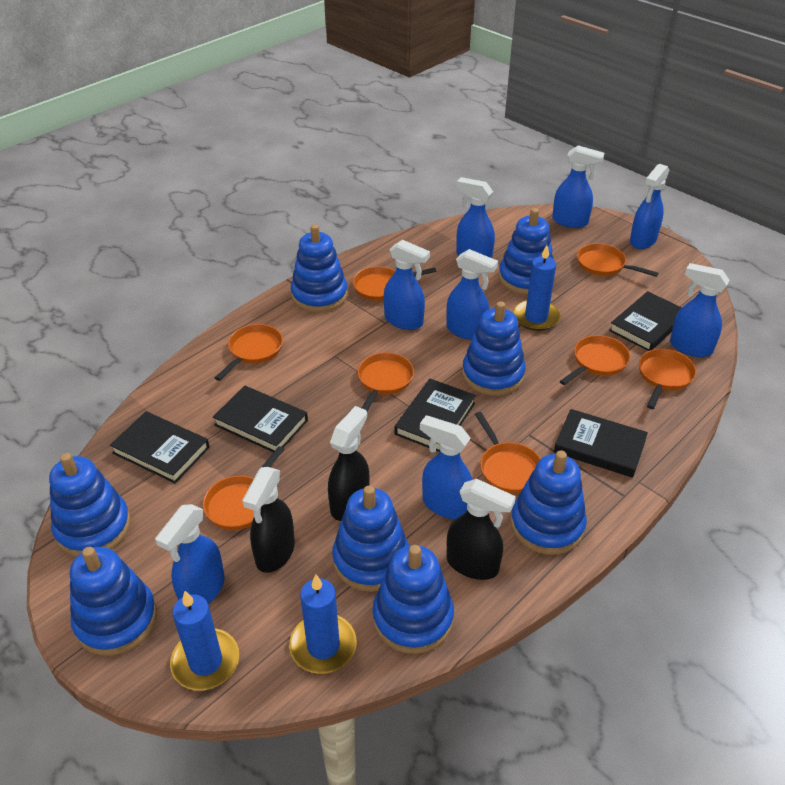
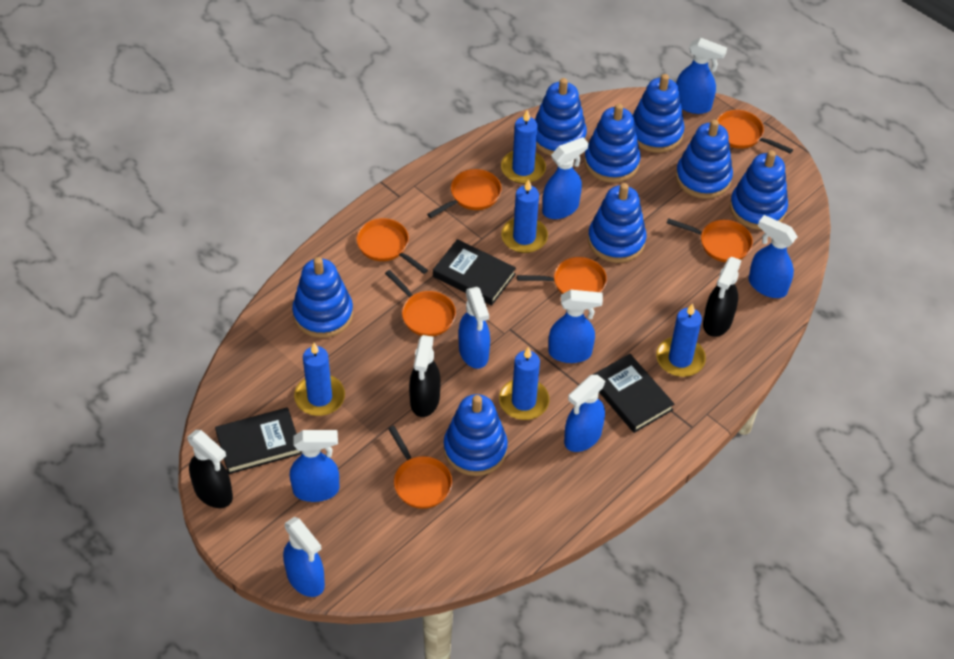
black book: 5 -> 3
blue candle: 3 -> 5
orange pan: 8 -> 7

